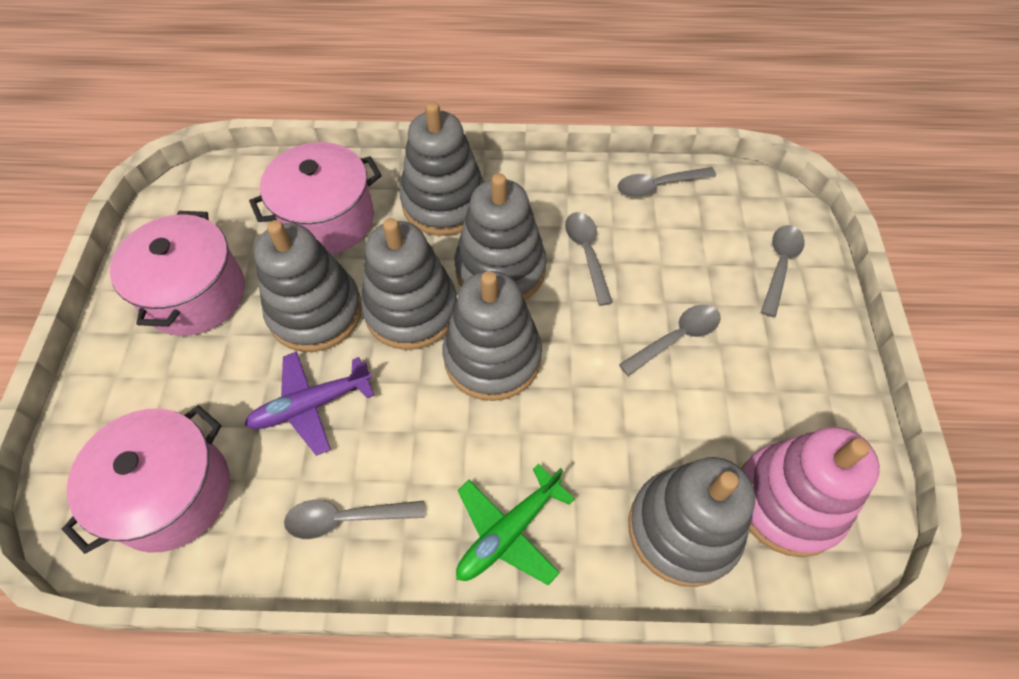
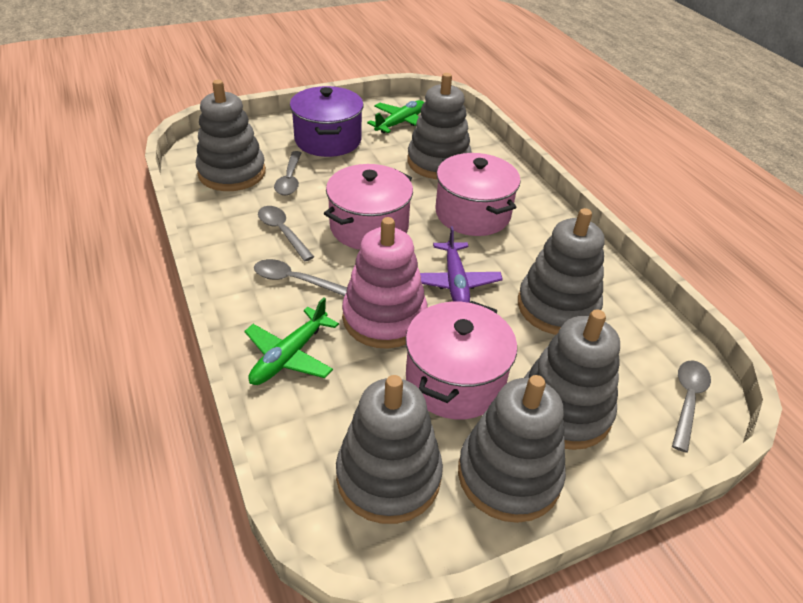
green plane: 1 -> 2
grey spoon: 5 -> 4
purple pot: 0 -> 1

